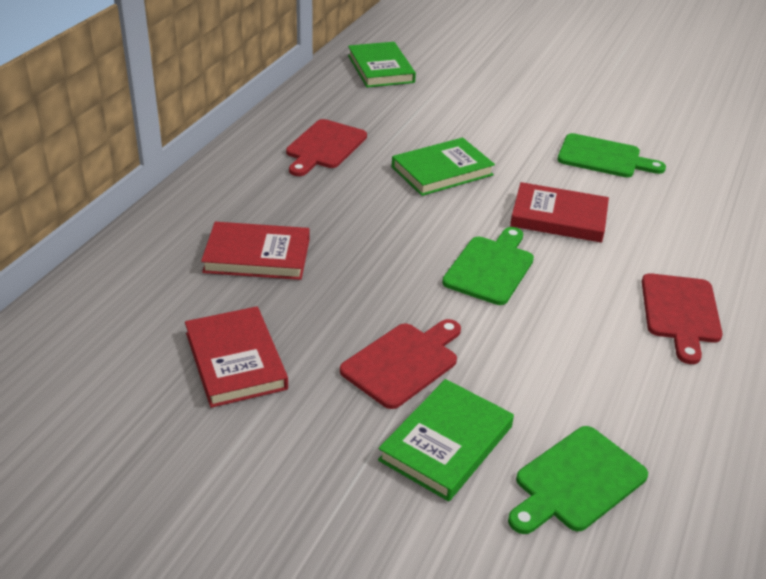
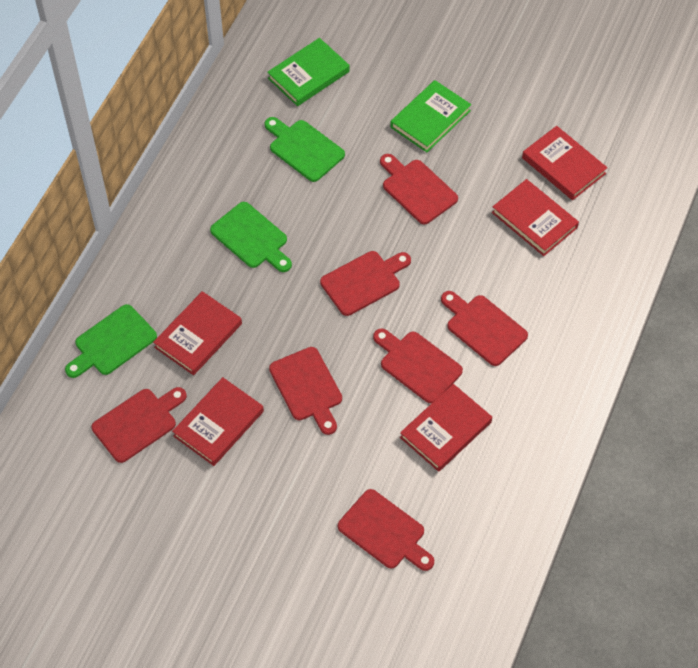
green book: 3 -> 2
red book: 3 -> 5
red cutting board: 3 -> 7

